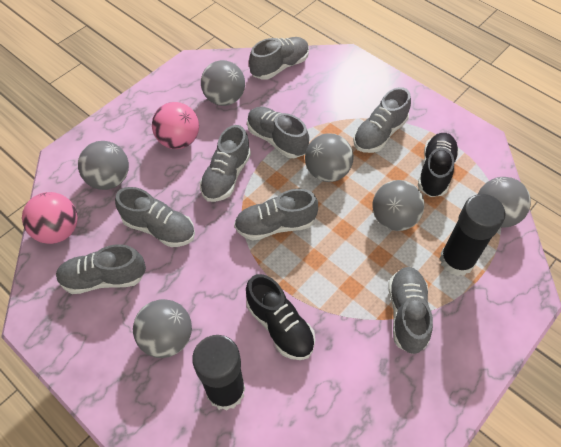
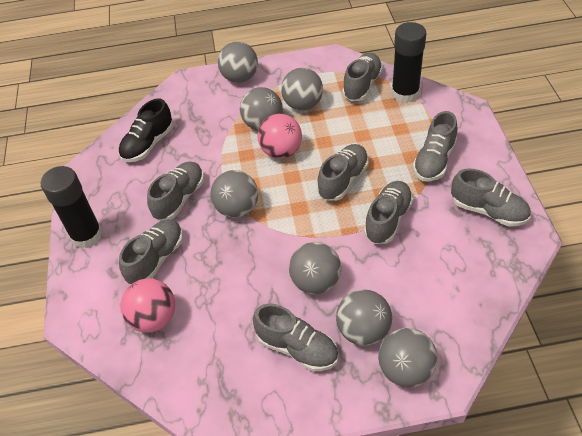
black shoe: 2 -> 1
grey ball: 6 -> 7

